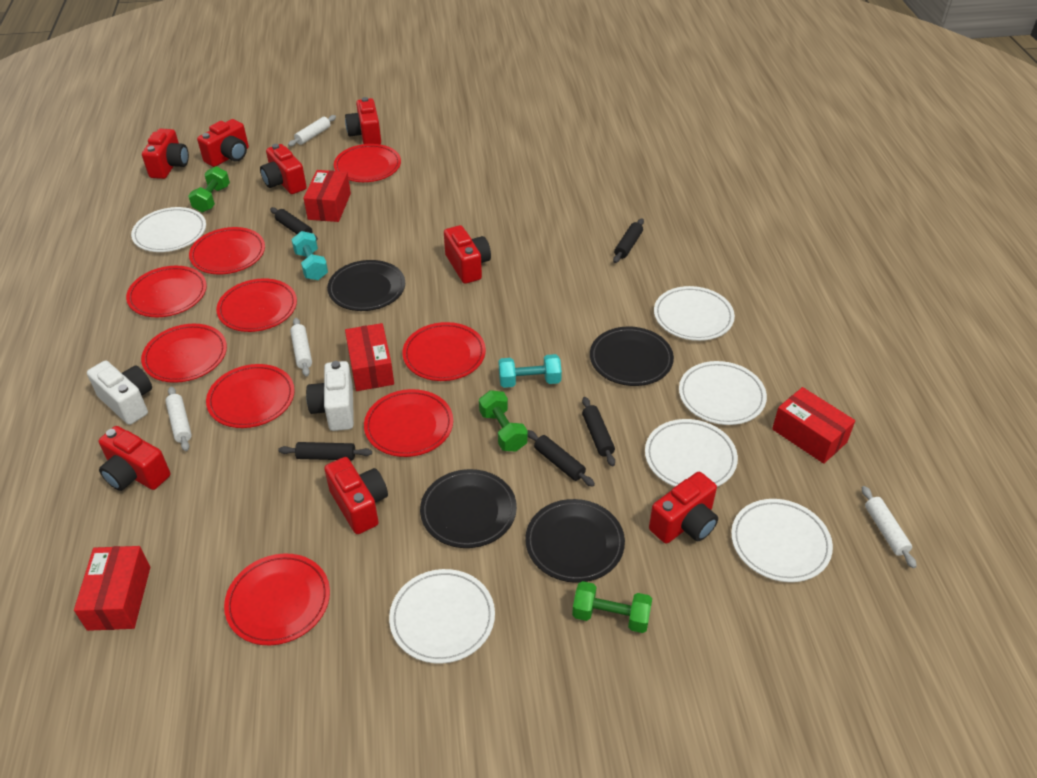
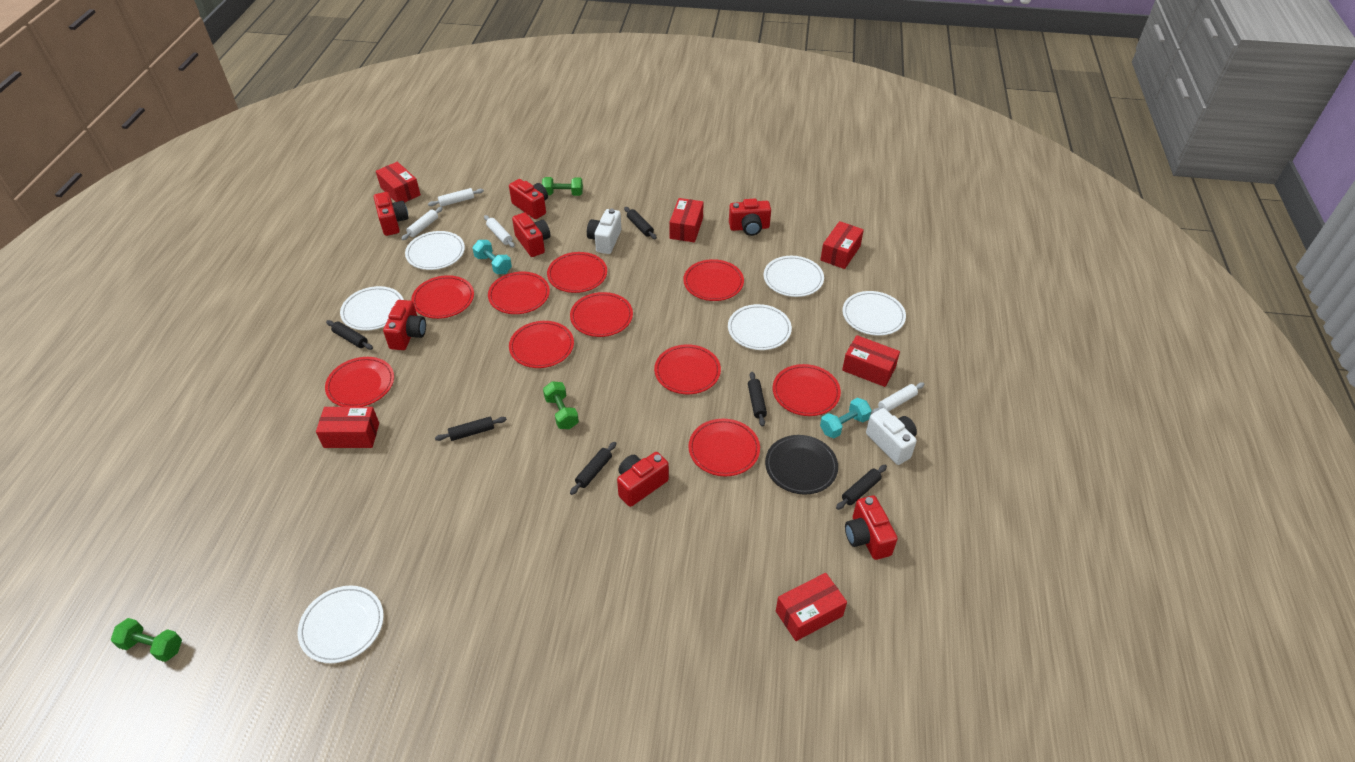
black plate: 4 -> 1
black rolling pin: 5 -> 6
red box: 4 -> 6
red camera: 8 -> 7
red plate: 9 -> 10

